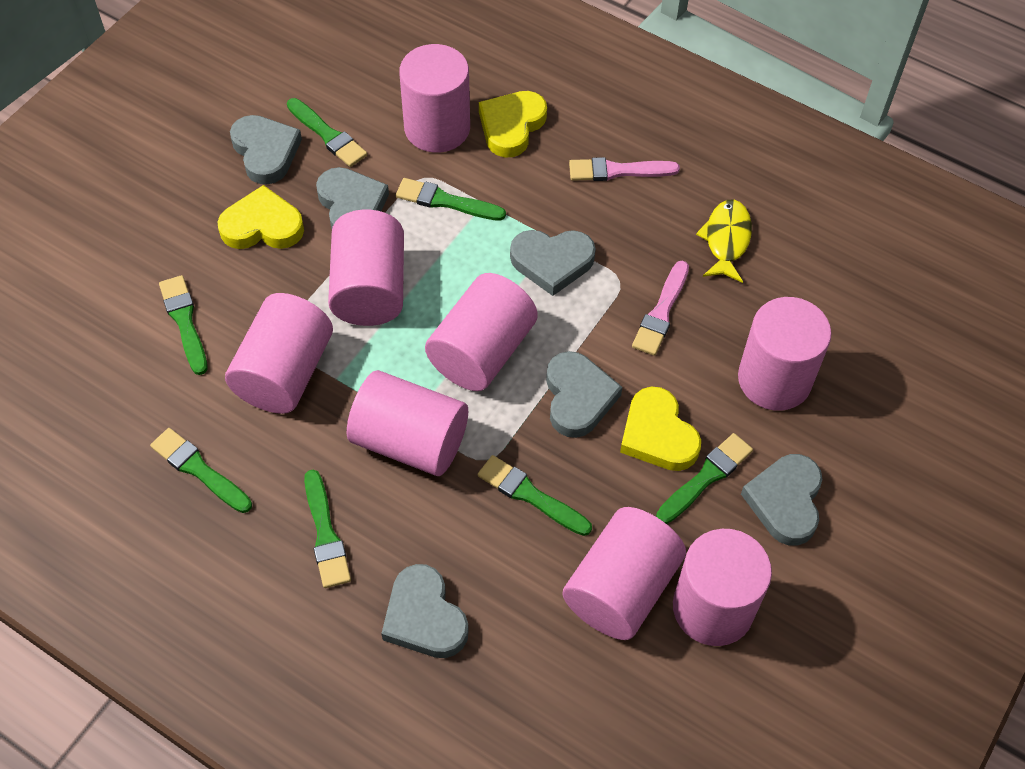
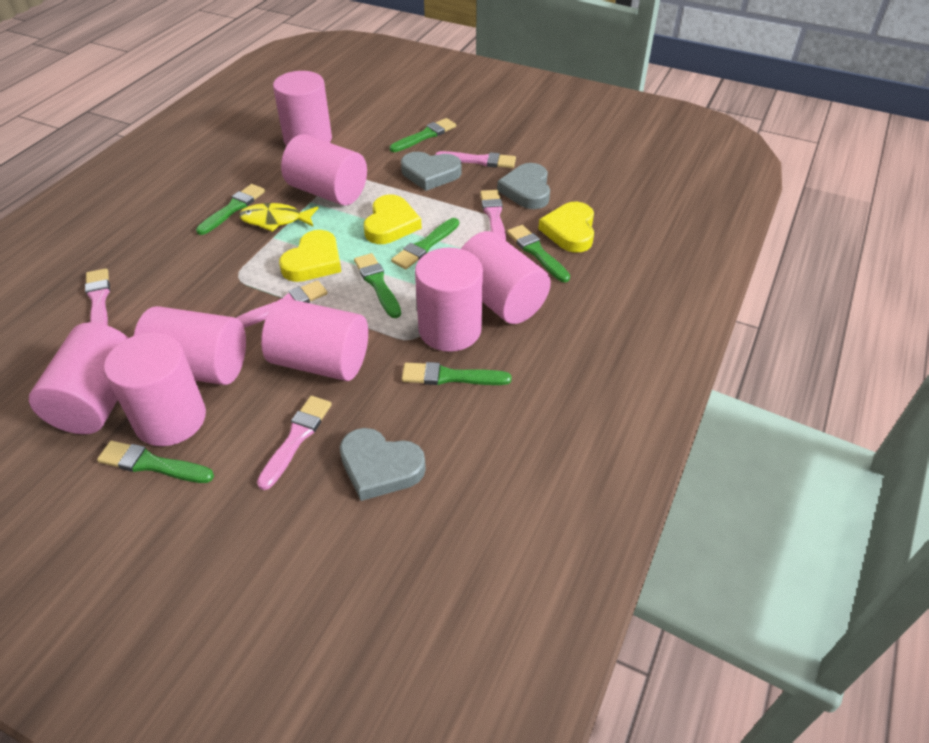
grey heart: 6 -> 3
pink brush: 2 -> 5

